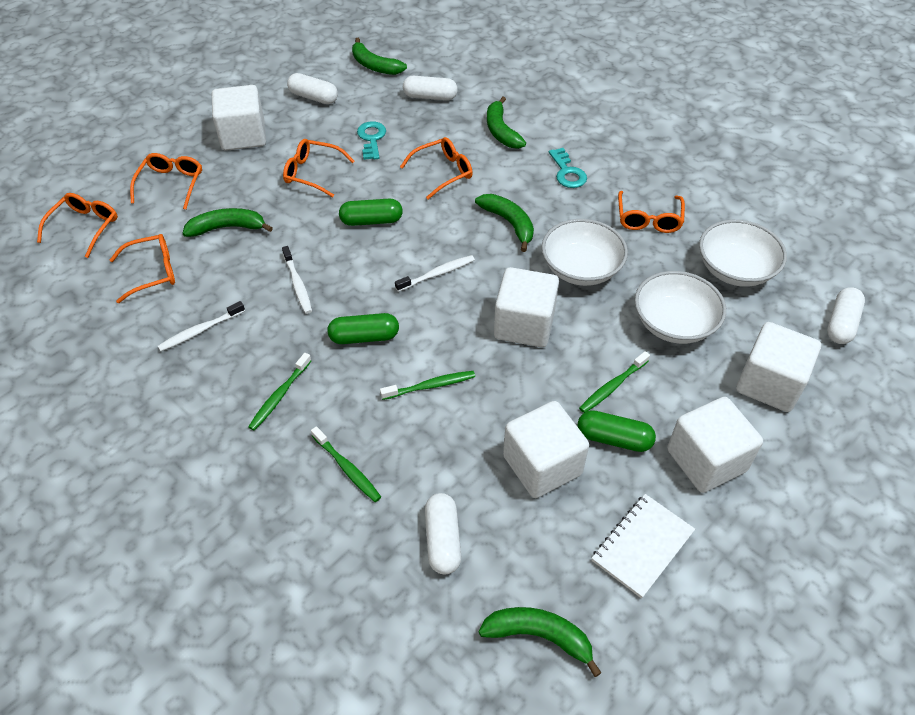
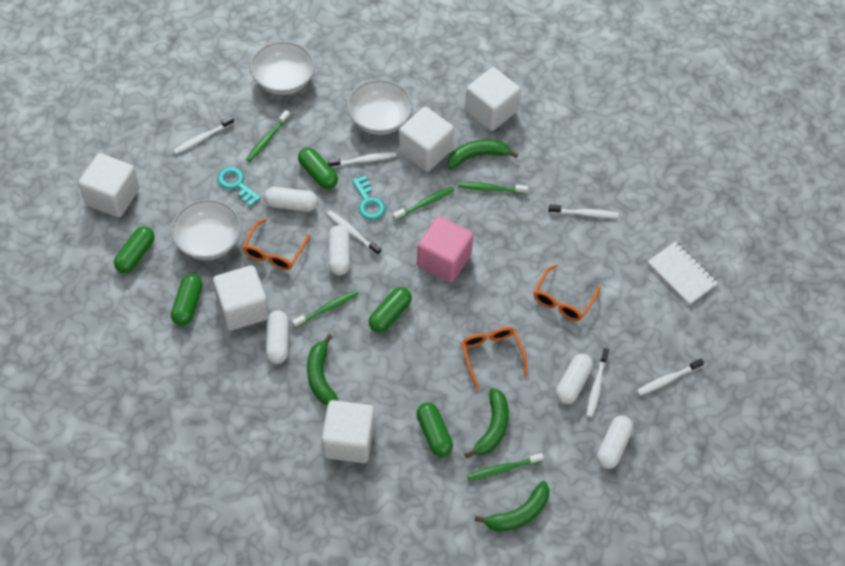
green banana: 5 -> 4
green capsule: 3 -> 5
green toothbrush: 4 -> 5
orange glasses: 6 -> 3
pink cube: 0 -> 1
white capsule: 4 -> 5
white toothbrush: 3 -> 6

